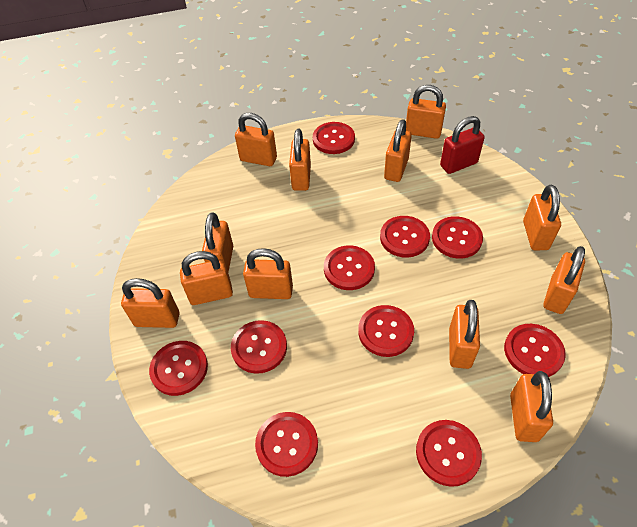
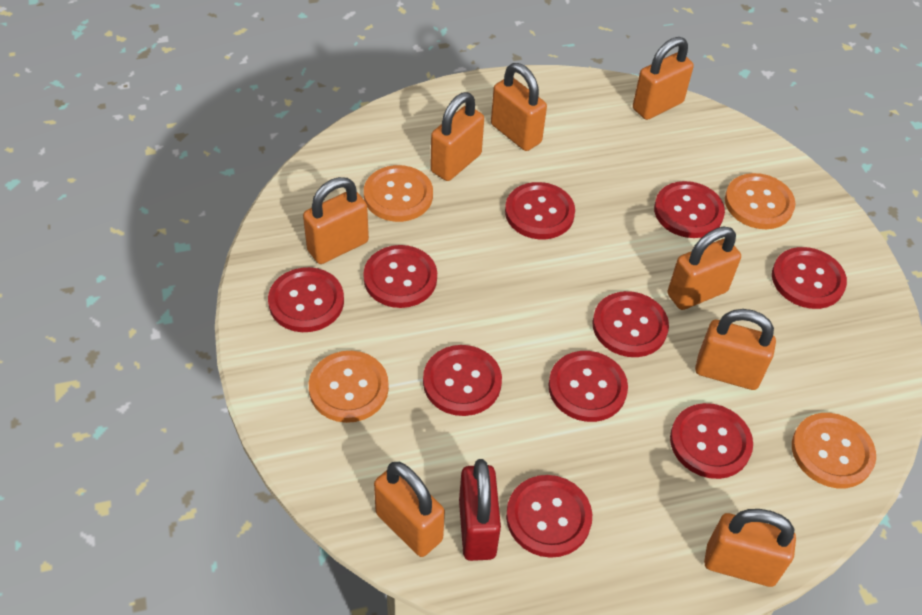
orange button: 0 -> 4
orange padlock: 12 -> 8

